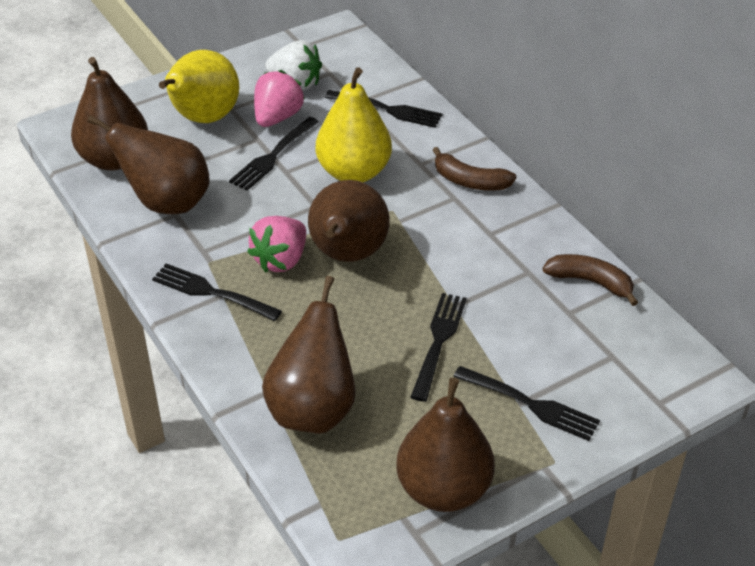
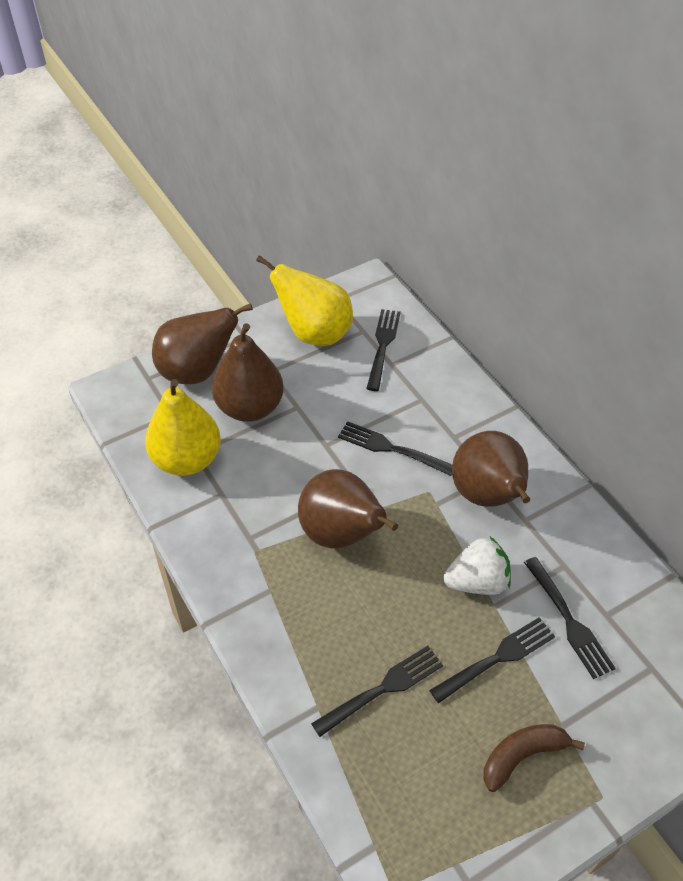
brown banana: 2 -> 1
brown pear: 5 -> 4
pink strawberry: 2 -> 0

